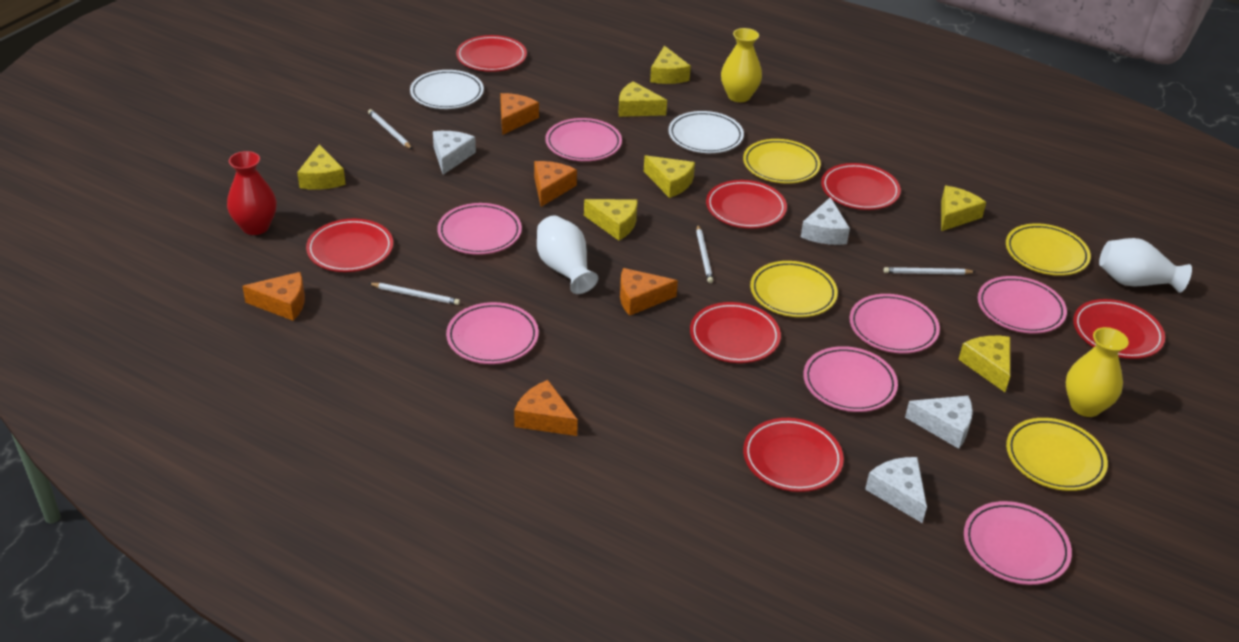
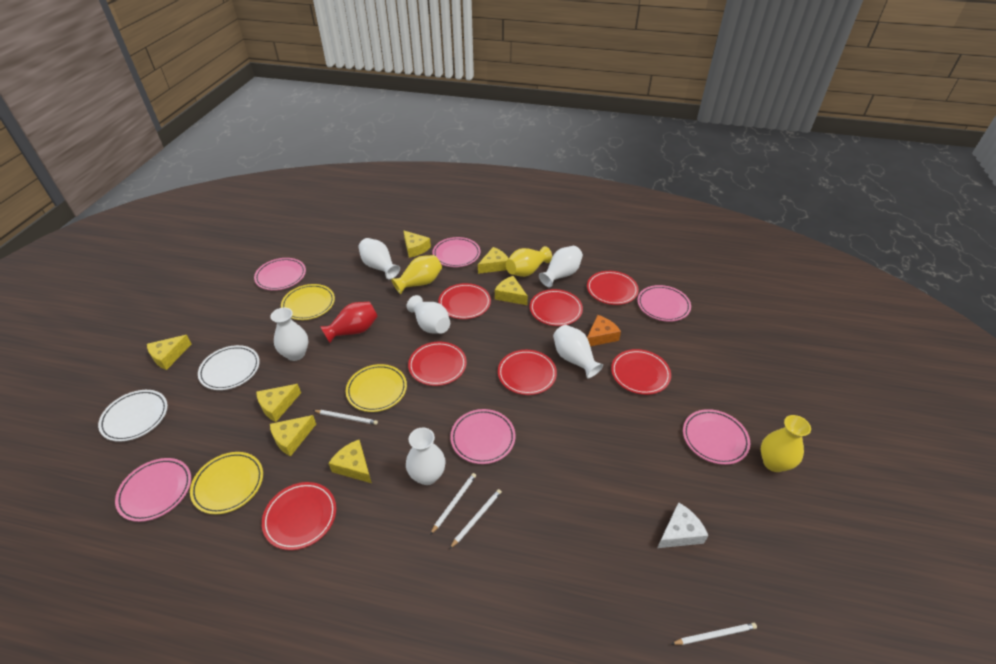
orange cheese: 5 -> 1
pink plate: 7 -> 6
white cheese: 4 -> 1
white vase: 2 -> 6
yellow plate: 4 -> 3
yellow vase: 2 -> 3

